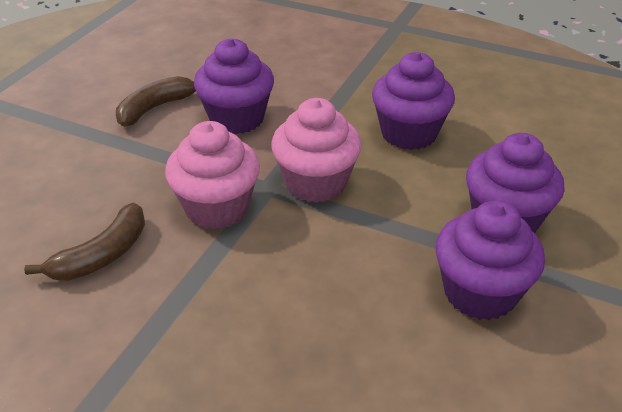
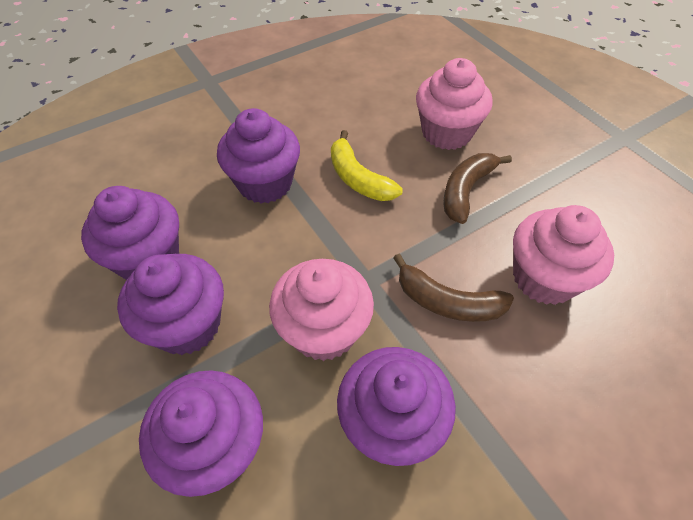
pink cupcake: 2 -> 3
purple cupcake: 4 -> 5
yellow banana: 0 -> 1

